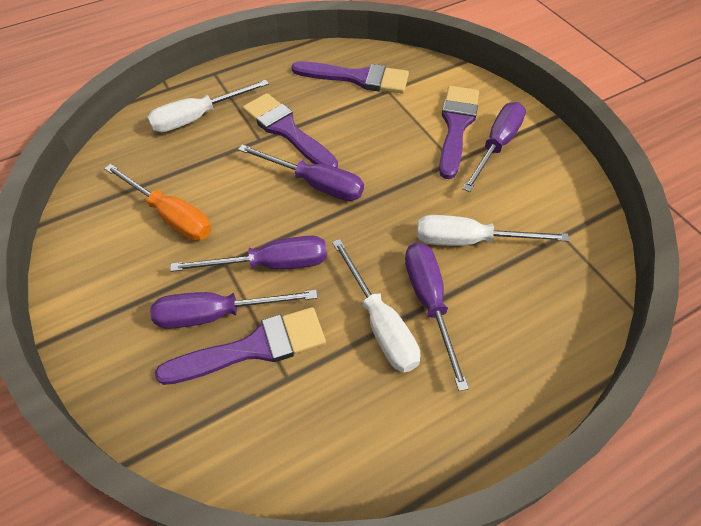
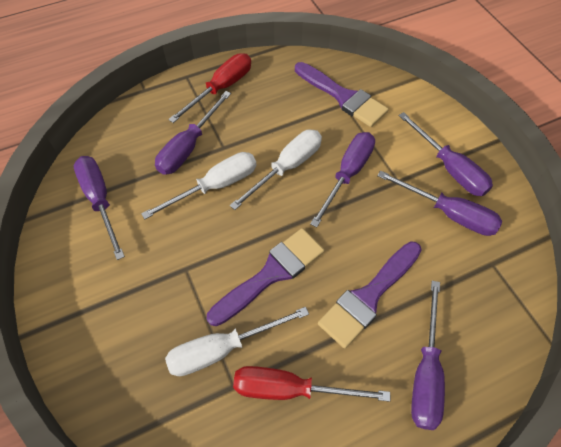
orange screwdriver: 1 -> 0
purple brush: 4 -> 3
purple screwdriver: 5 -> 6
red screwdriver: 0 -> 2

